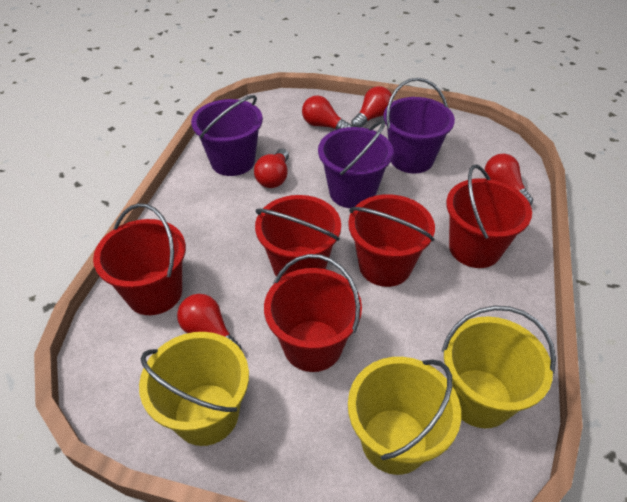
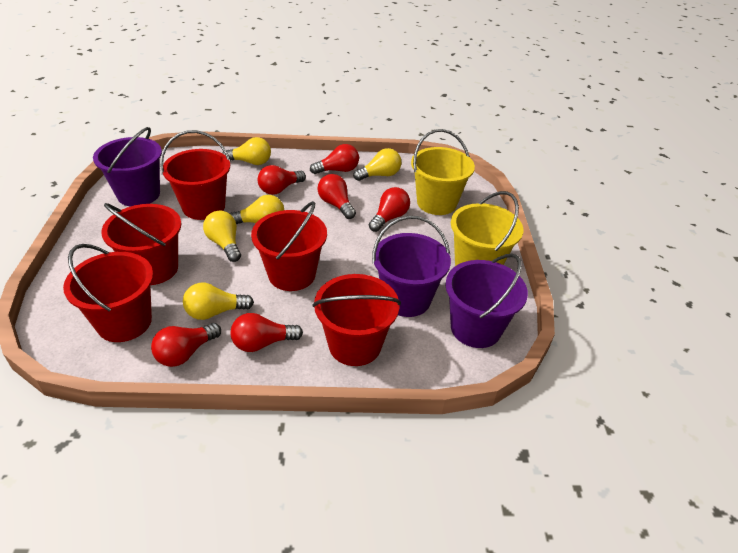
red light bulb: 5 -> 6
yellow bucket: 3 -> 2
yellow light bulb: 0 -> 5

